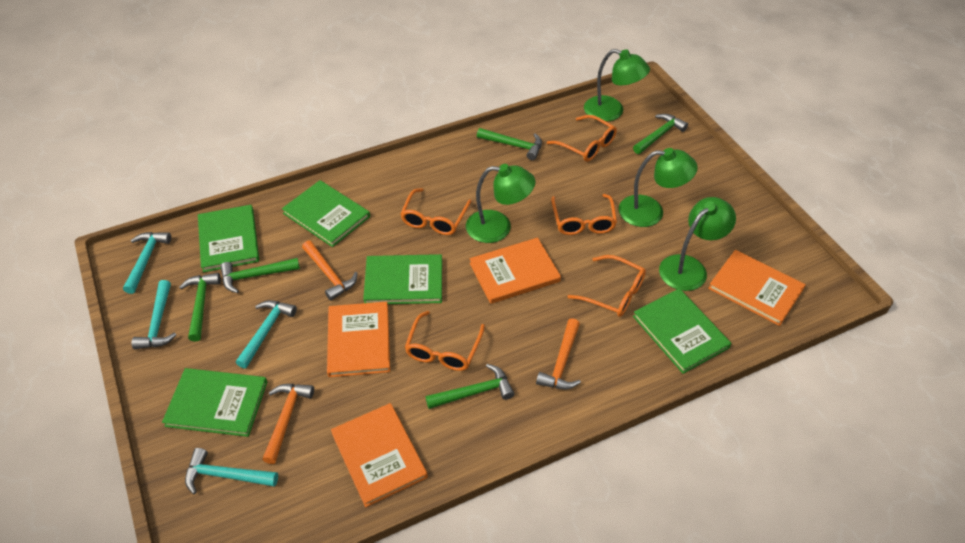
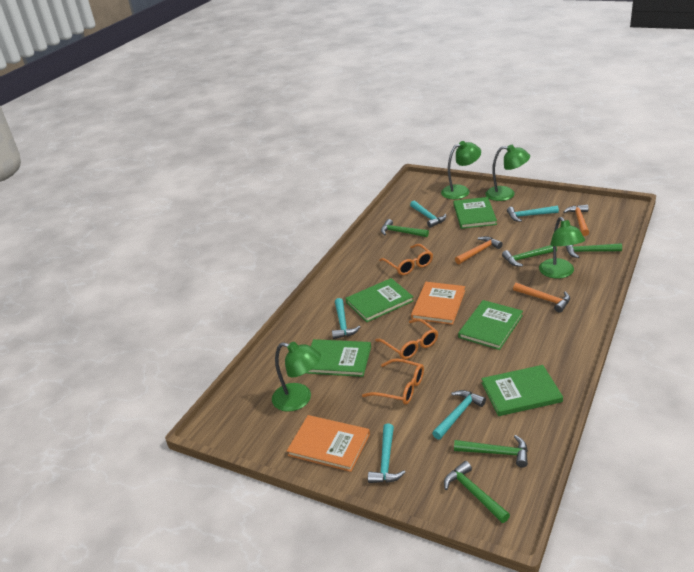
orange book: 4 -> 2
orange glasses: 5 -> 3
turquoise hammer: 4 -> 5

